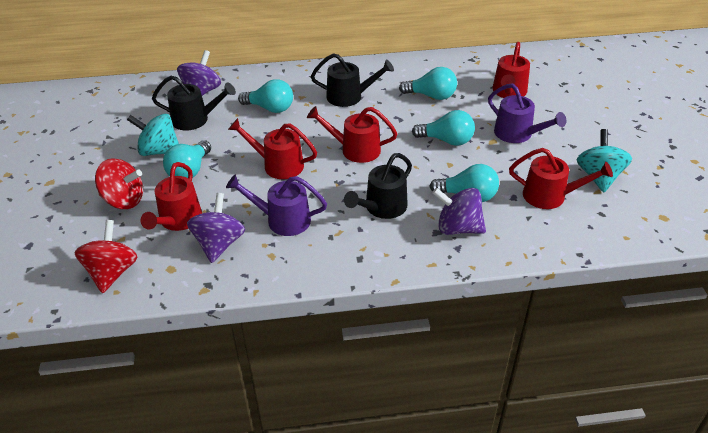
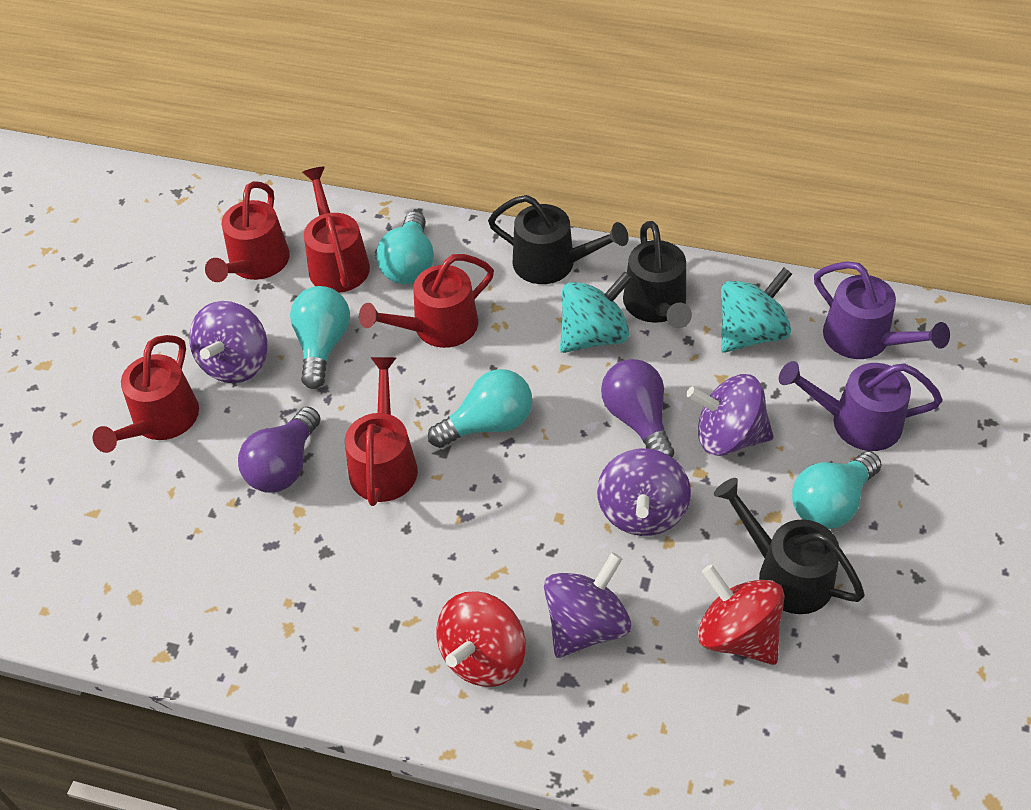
purple light bulb: 0 -> 2
purple spinning top: 3 -> 4
turquoise light bulb: 5 -> 4

